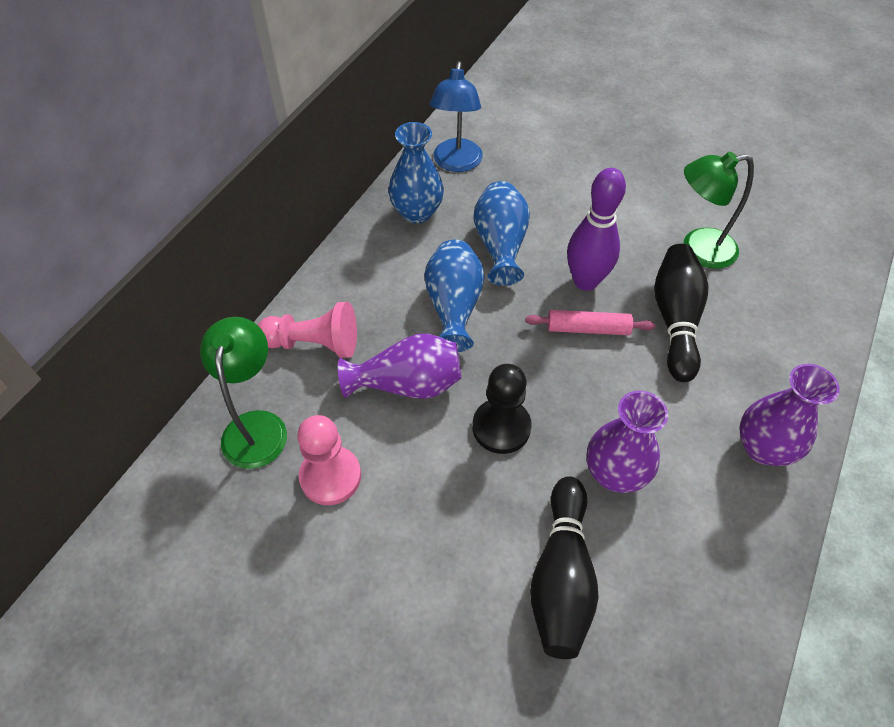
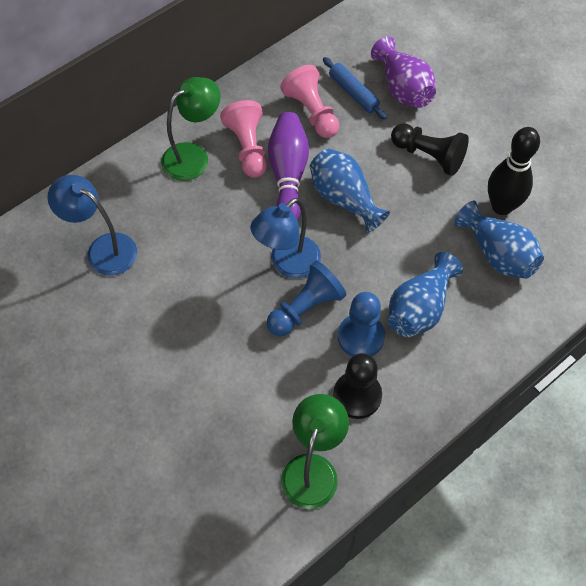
black bowling pin: 2 -> 1
black pawn: 1 -> 2
blue lamp: 1 -> 2
blue pawn: 0 -> 2
blue rolling pin: 0 -> 1
pink rolling pin: 1 -> 0
purple vase: 3 -> 1

